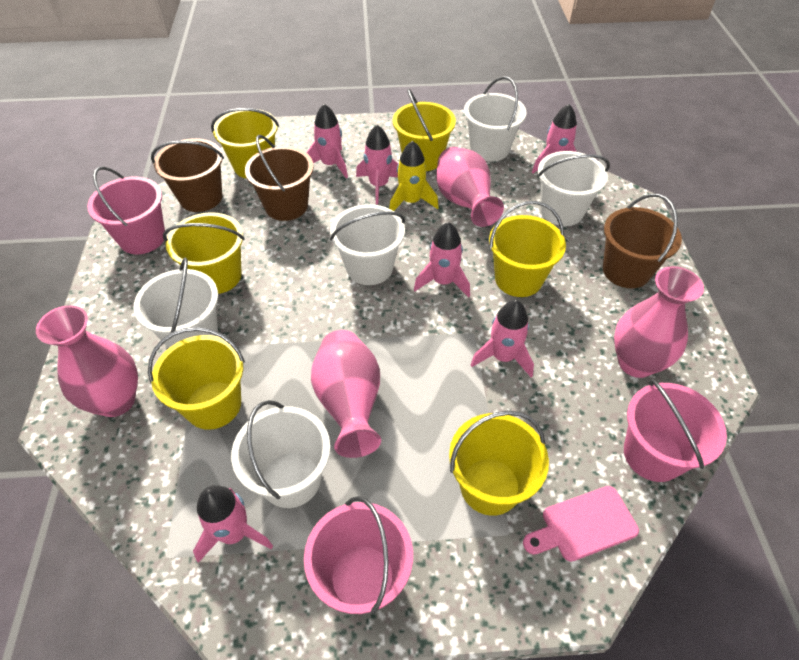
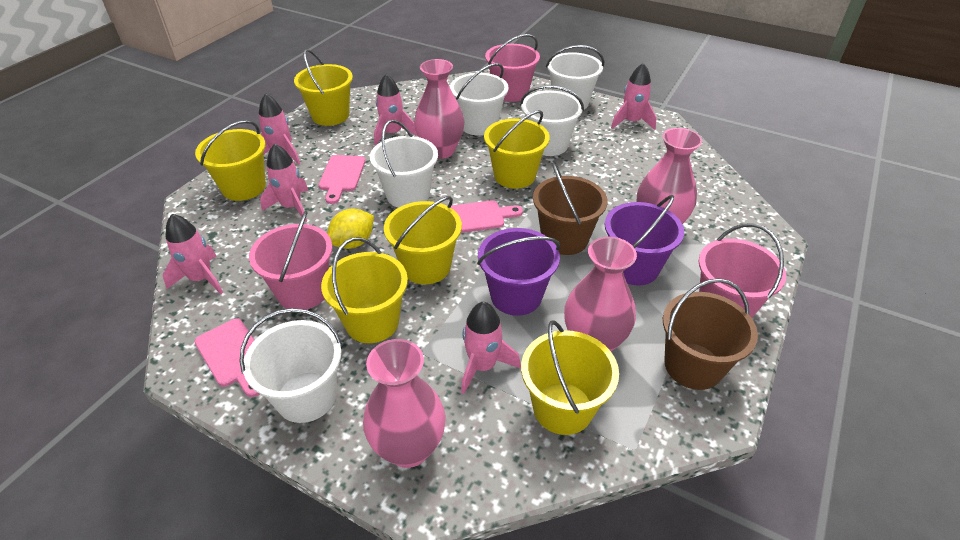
brown bucket: 3 -> 2
pink cutting board: 1 -> 3
purple bucket: 0 -> 2
yellow lemon: 0 -> 1
yellow rocket: 1 -> 0

